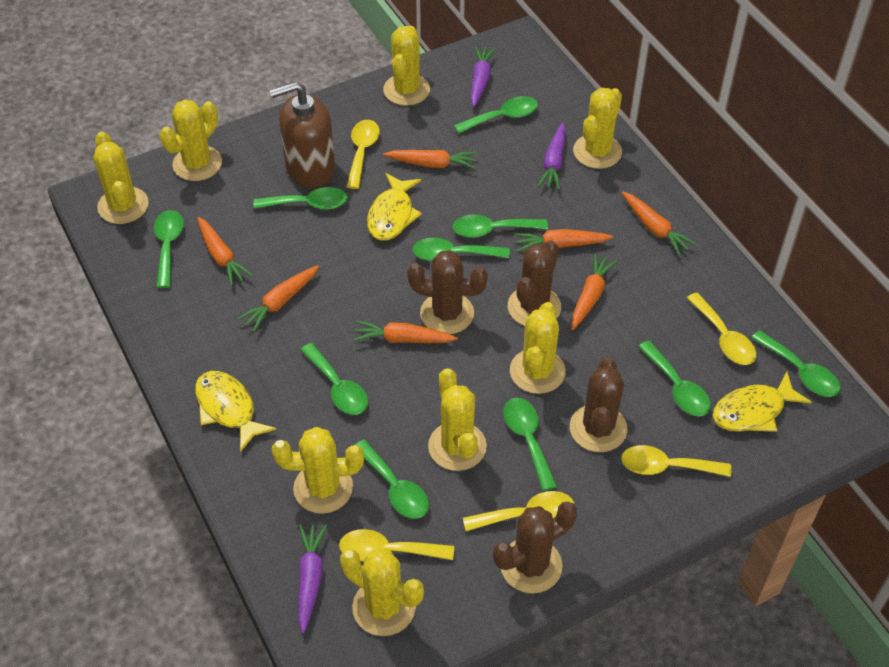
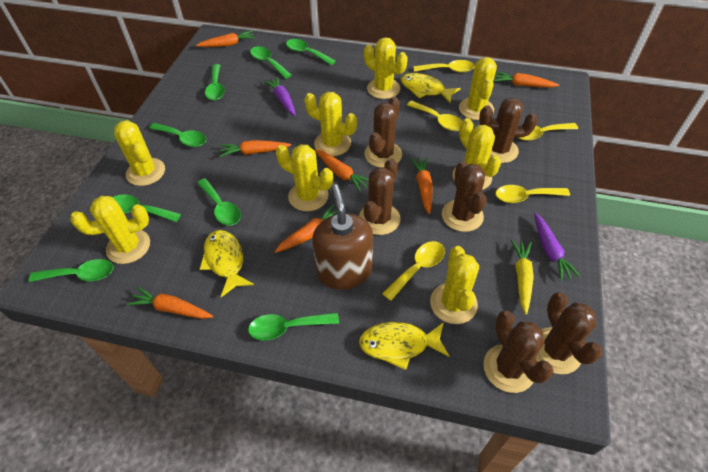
brown cactus: 4 -> 6
green spoon: 10 -> 8
purple carrot: 3 -> 2
yellow carrot: 0 -> 1

